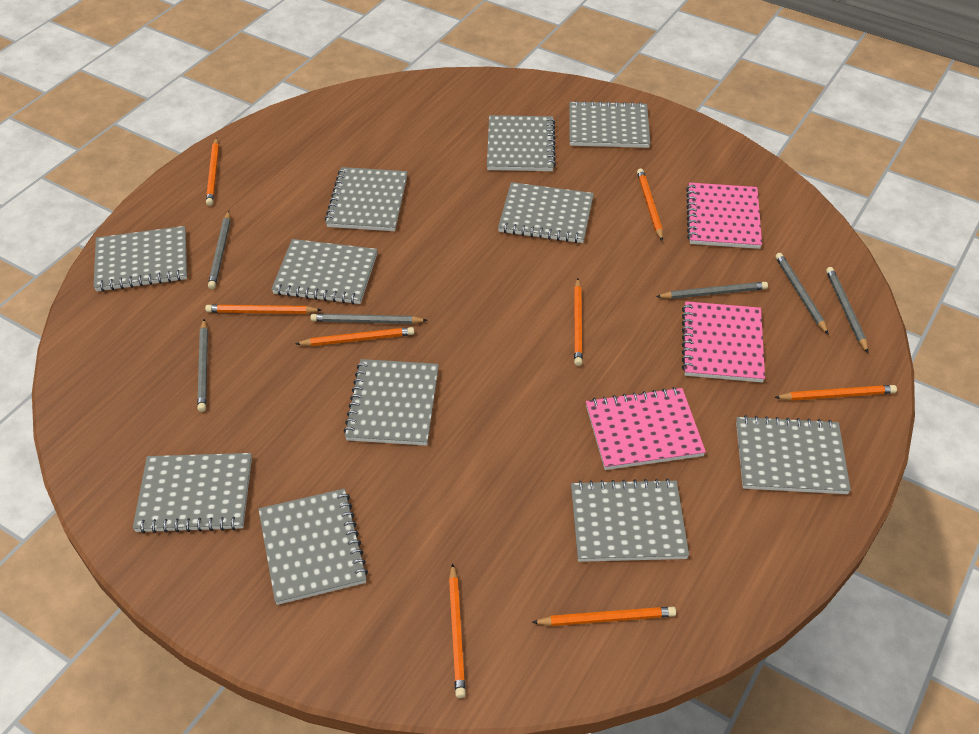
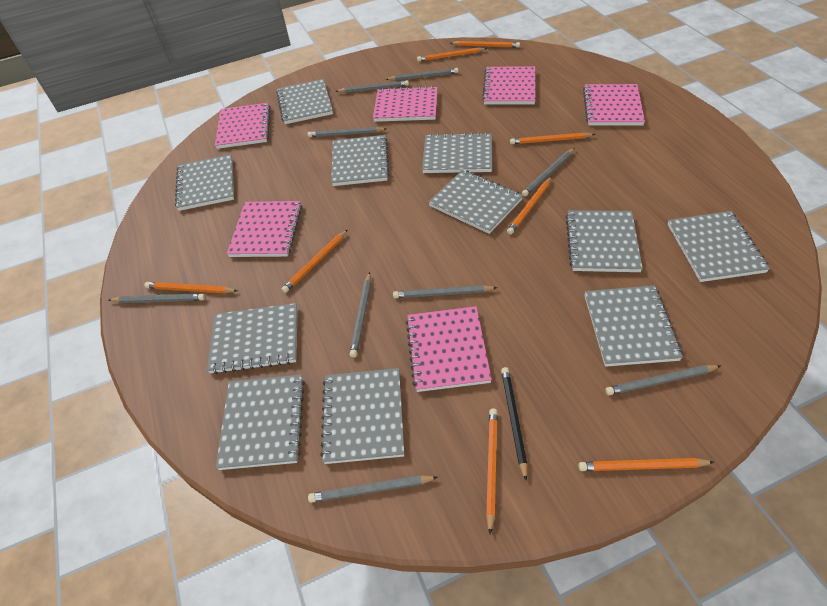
black pencil: 0 -> 1
grey pencil: 6 -> 9
pink notebook: 3 -> 6

